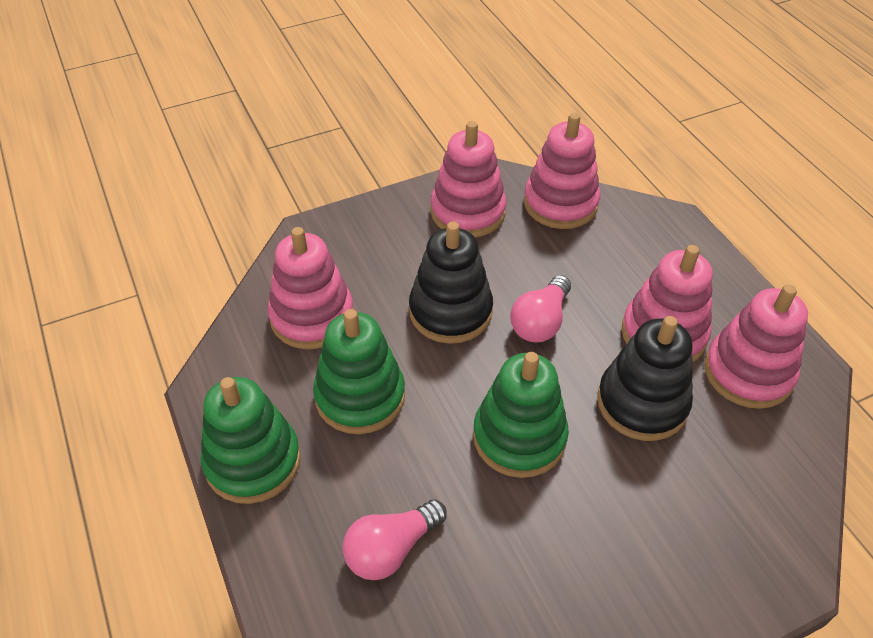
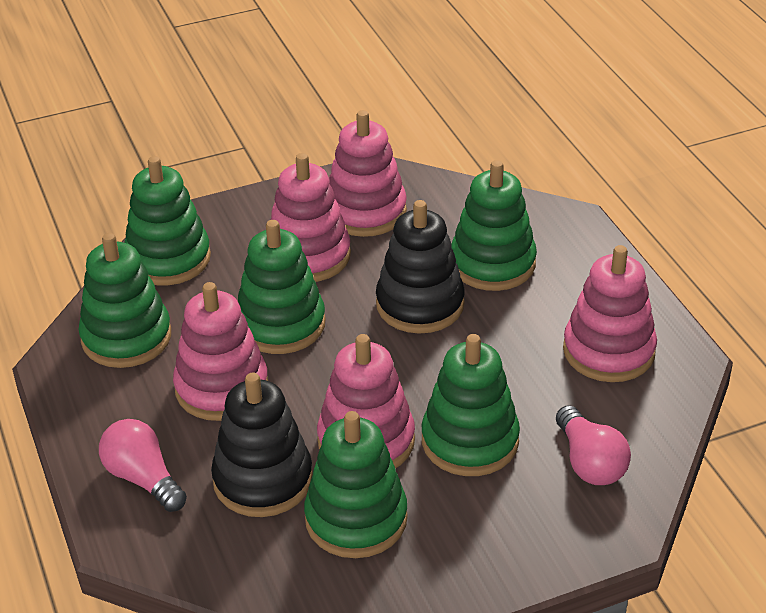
green stacking toy: 3 -> 6

